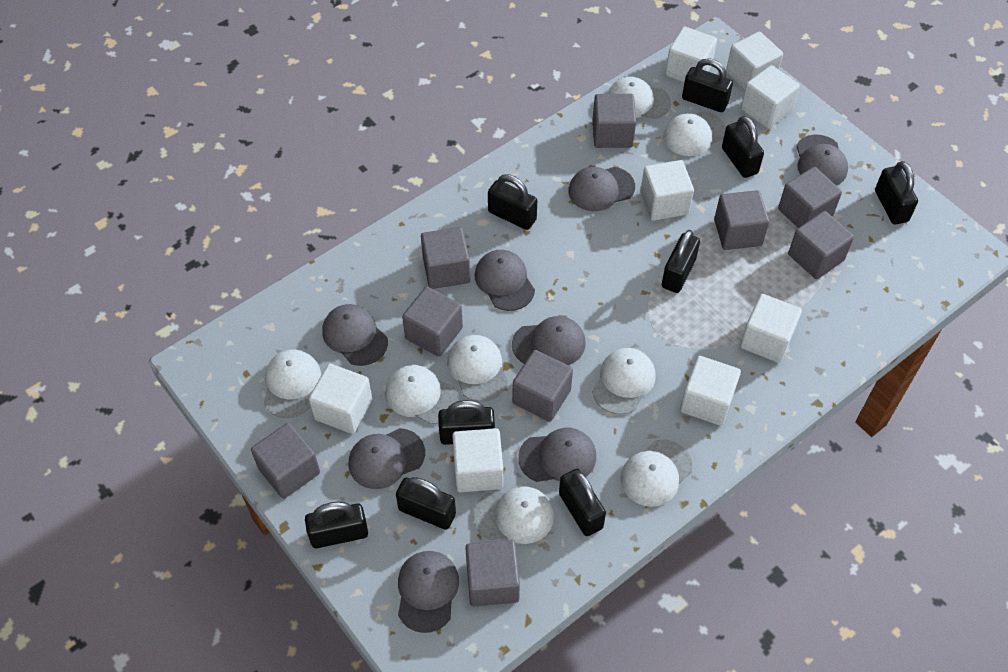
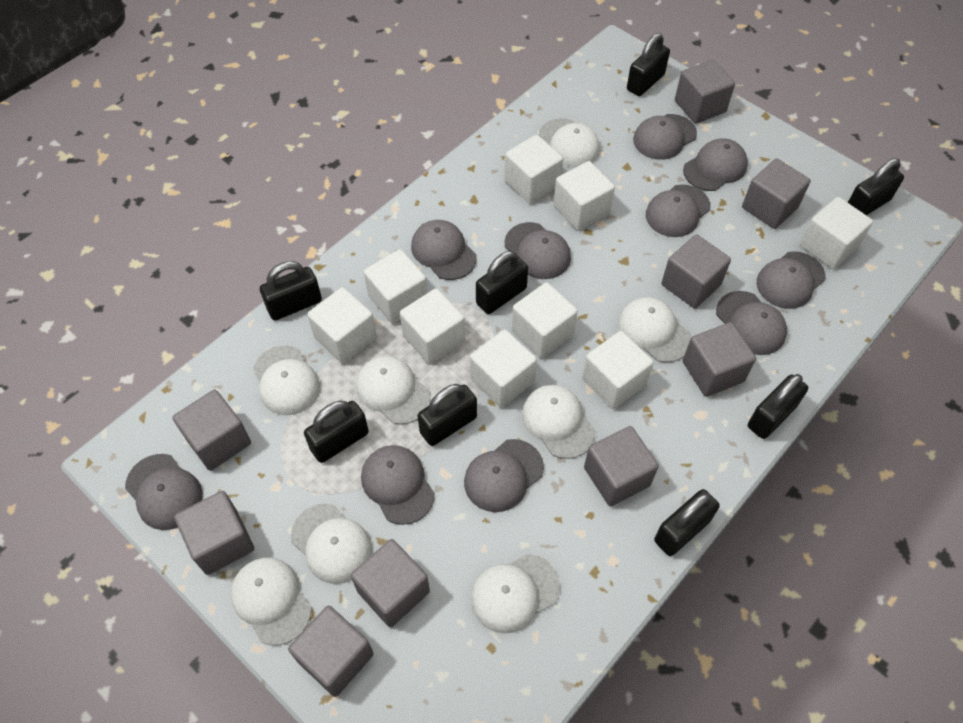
black padlock: 9 -> 8
grey cap: 8 -> 10
white cube: 8 -> 9

